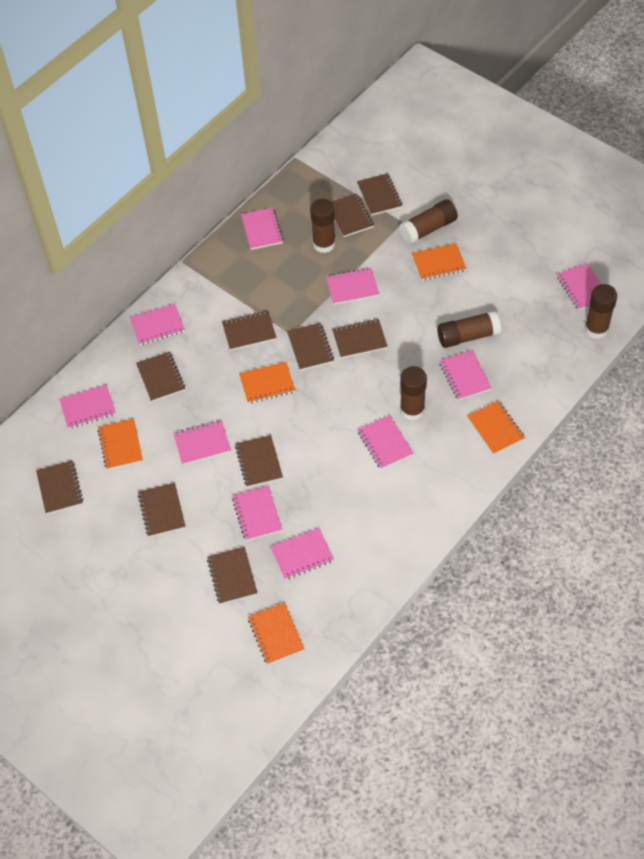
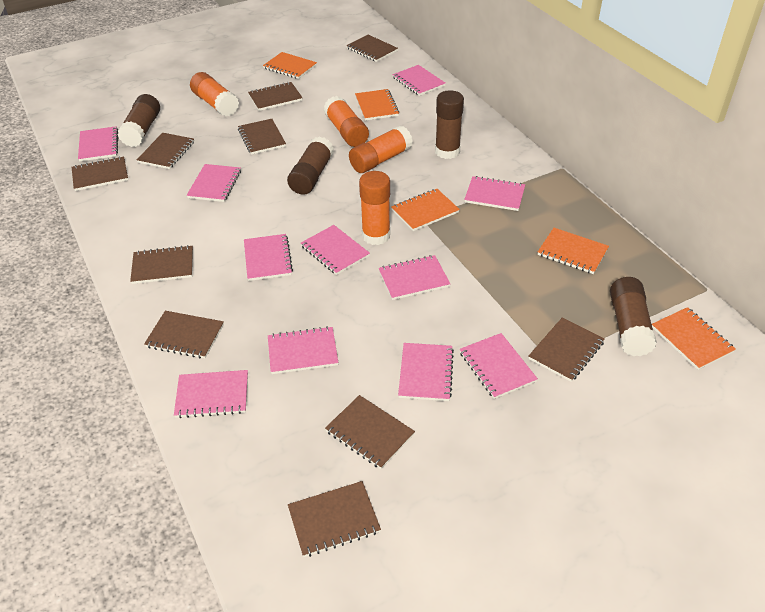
brown glue stick: 5 -> 4
orange glue stick: 0 -> 4
pink notebook: 10 -> 11

